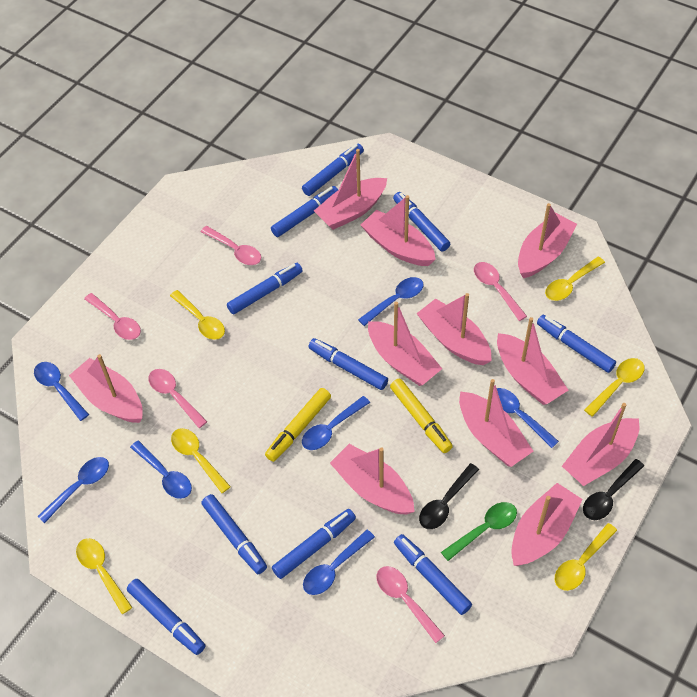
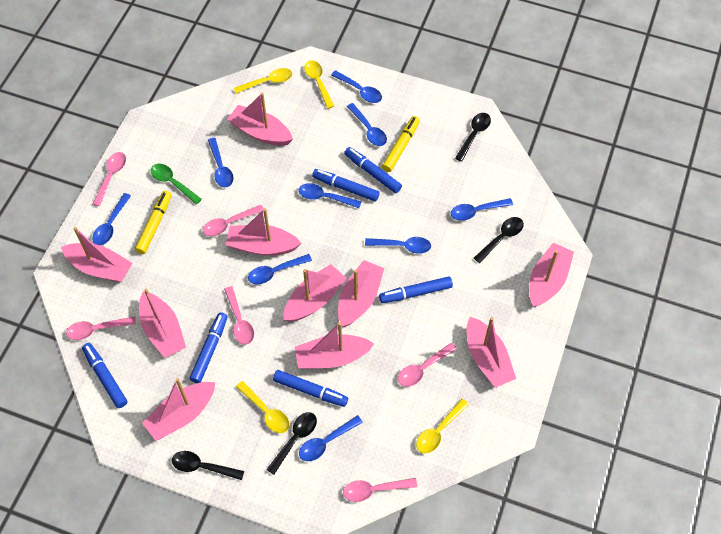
black spoon: 2 -> 4
blue marker: 10 -> 6
blue spoon: 7 -> 9
pink boat: 11 -> 10
pink spoon: 5 -> 6
yellow spoon: 6 -> 4

